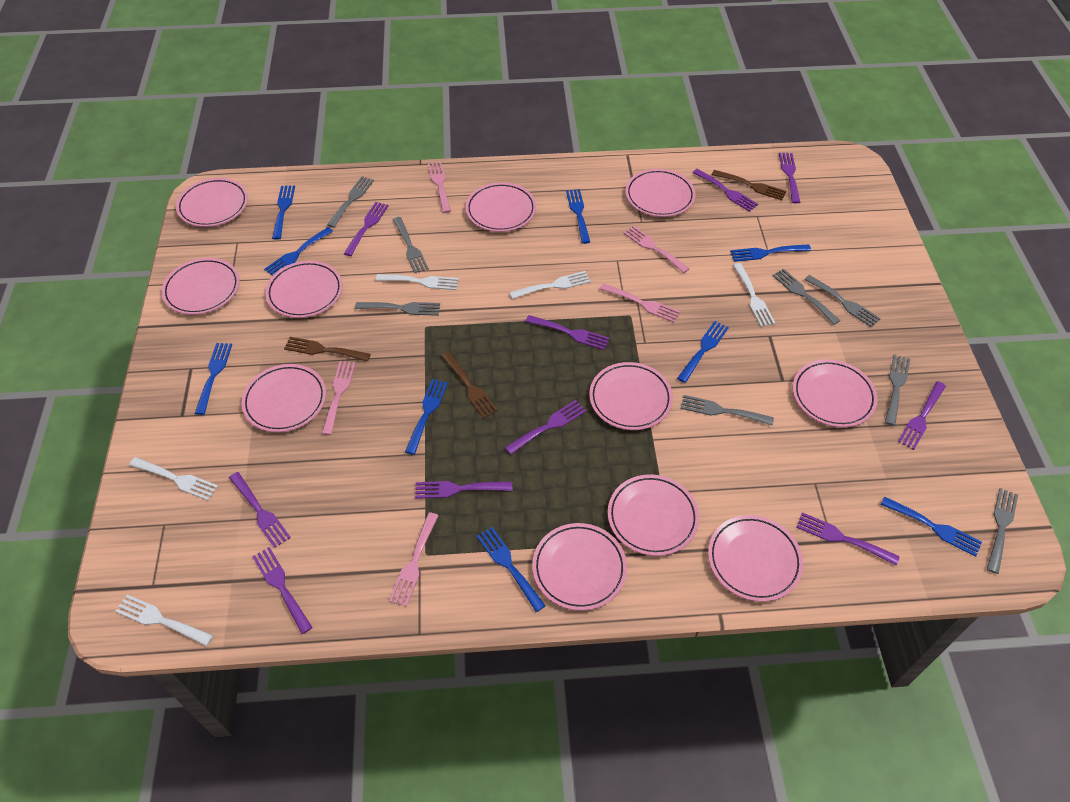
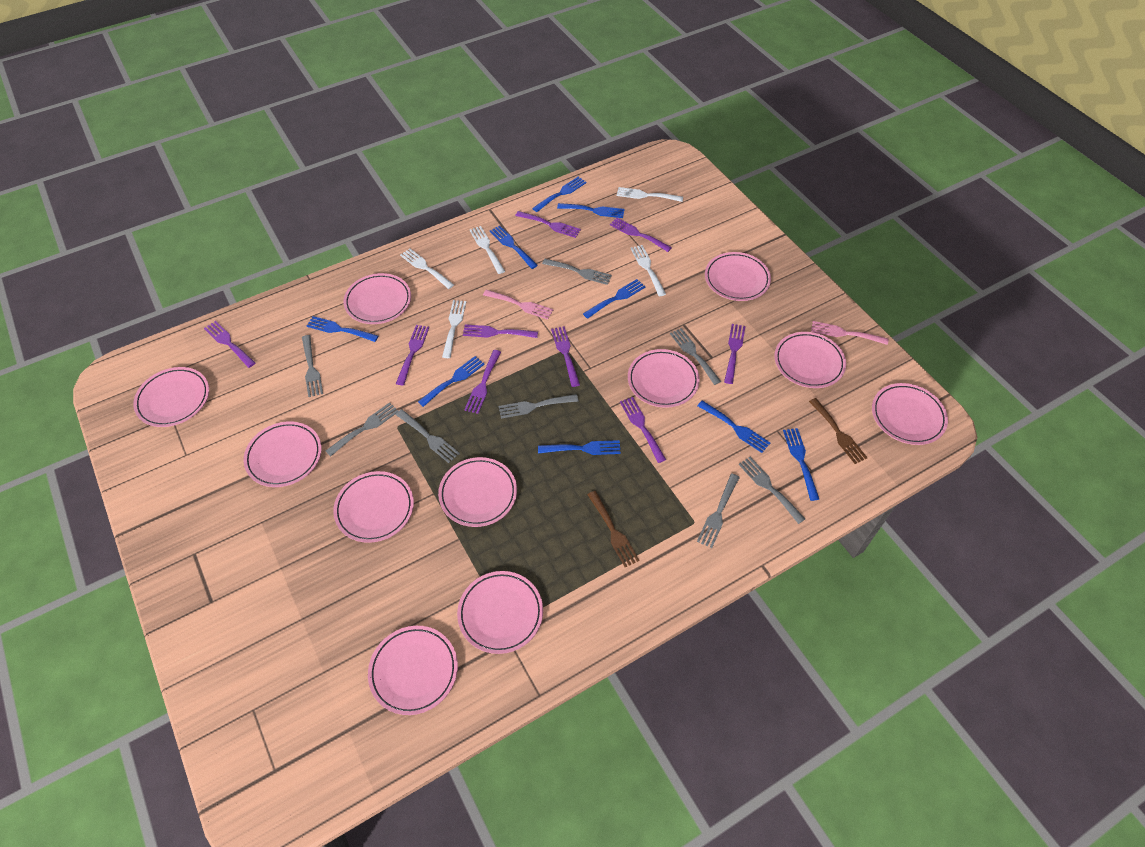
brown fork: 3 -> 2
pink fork: 5 -> 2
purple fork: 10 -> 9

